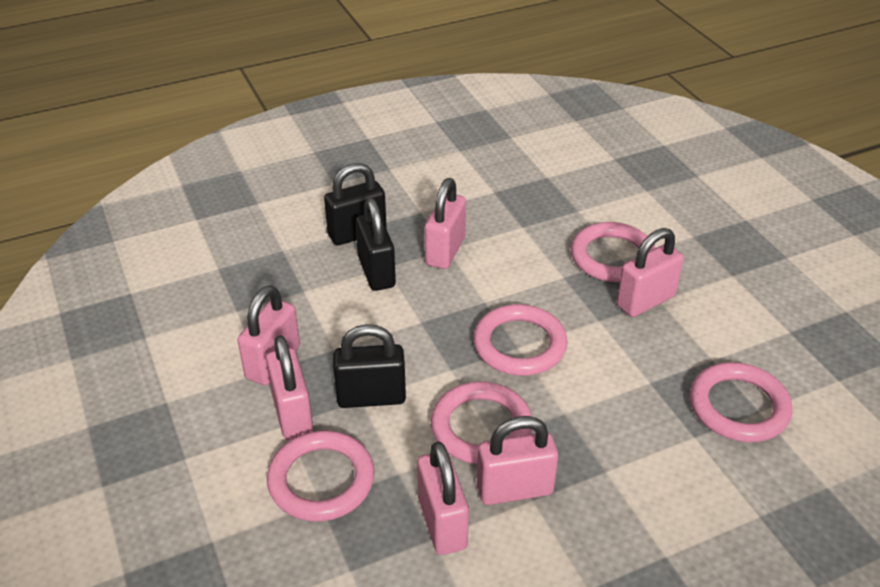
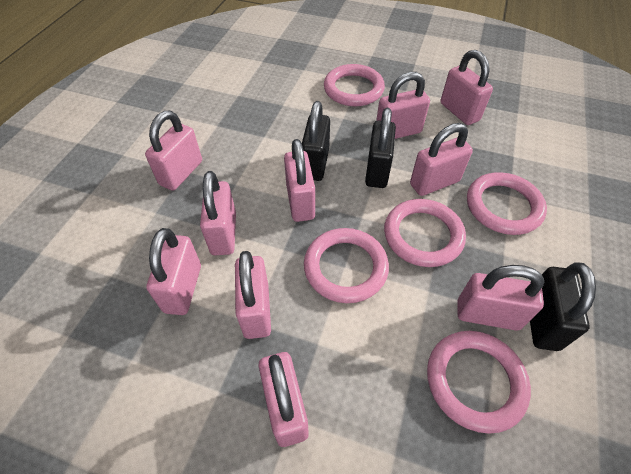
pink padlock: 6 -> 10

